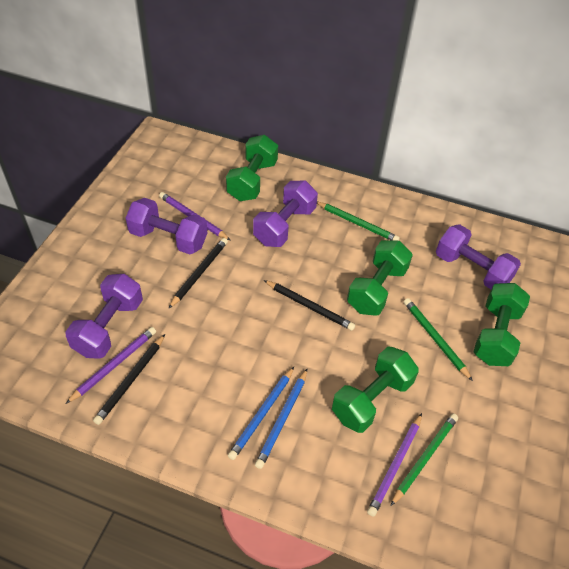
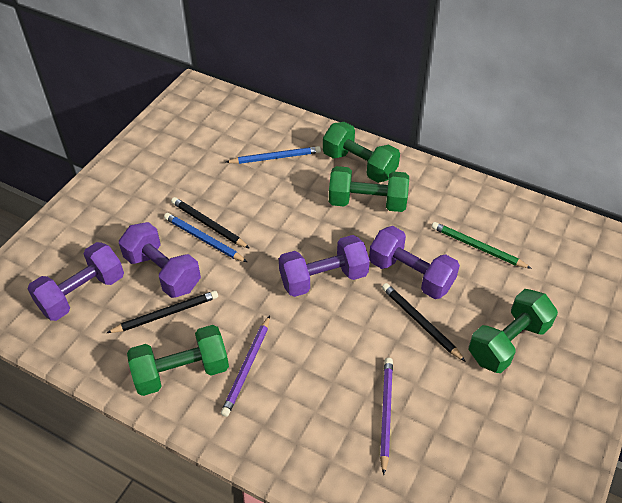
green pencil: 3 -> 1
purple pencil: 3 -> 2

